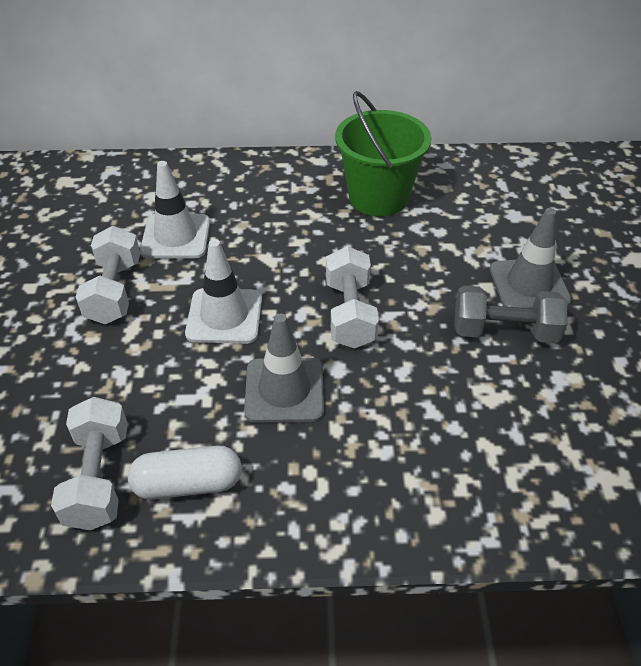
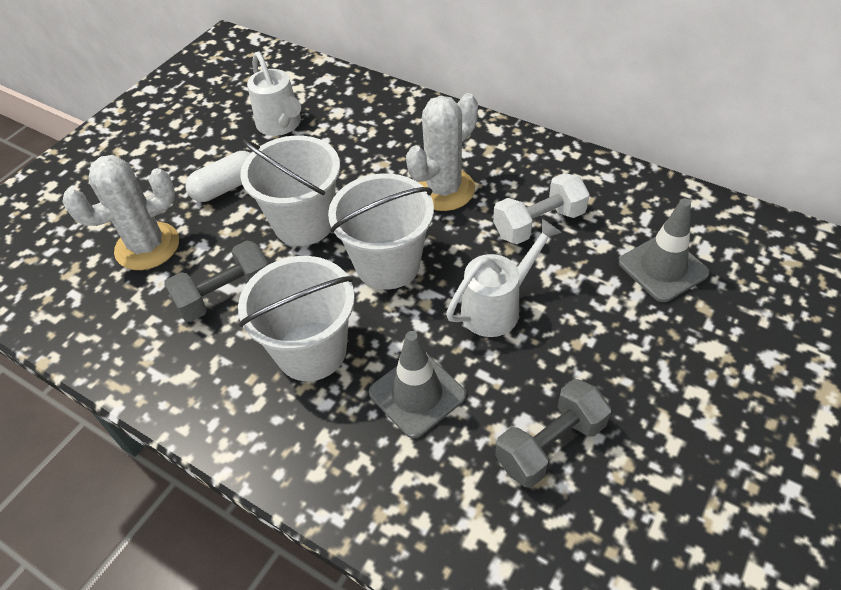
green bucket: 1 -> 0
grey dumbbell: 1 -> 2
white bucket: 0 -> 3
white cactus: 0 -> 2
white dumbbell: 3 -> 1
white traffic cone: 2 -> 0
white watering can: 0 -> 2

